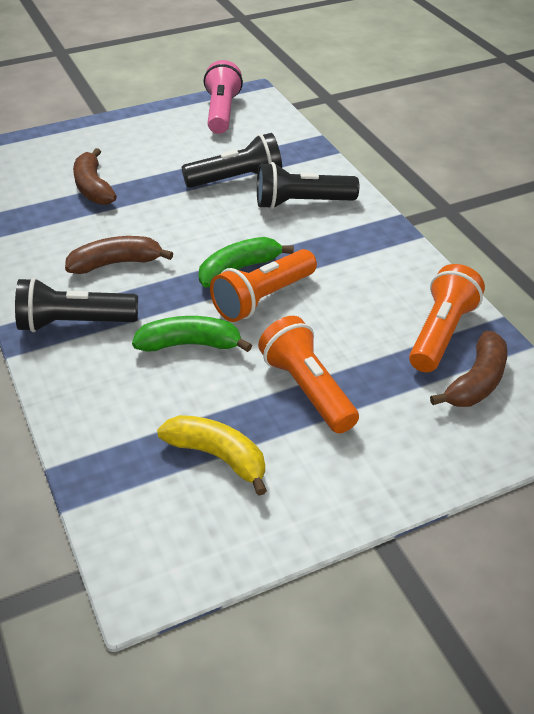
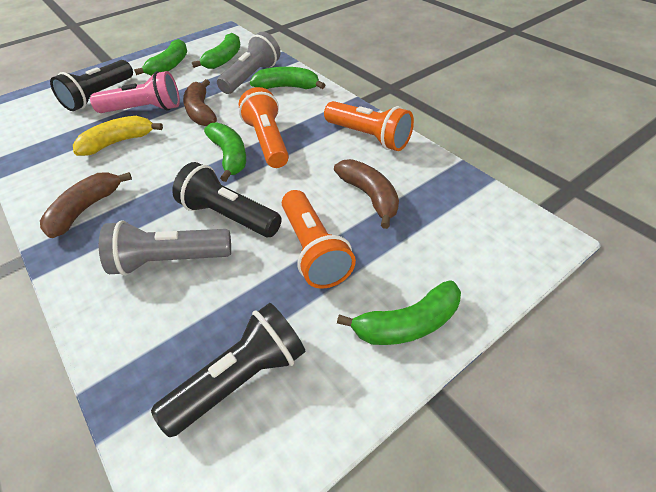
green banana: 2 -> 5
grey flashlight: 0 -> 2

